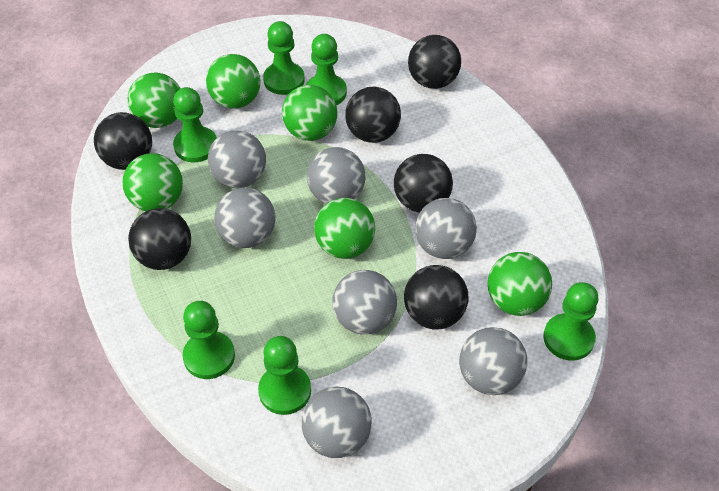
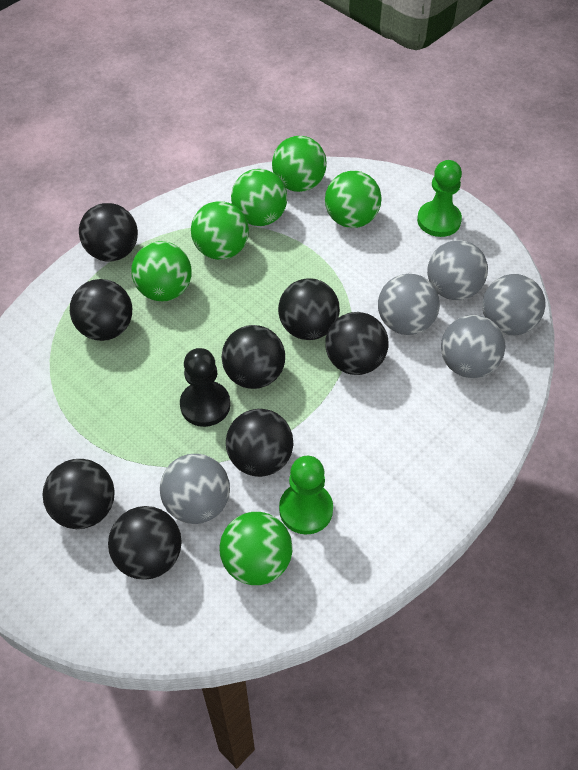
black ball: 6 -> 8
black pawn: 0 -> 1
green pawn: 6 -> 2
grey ball: 7 -> 5

